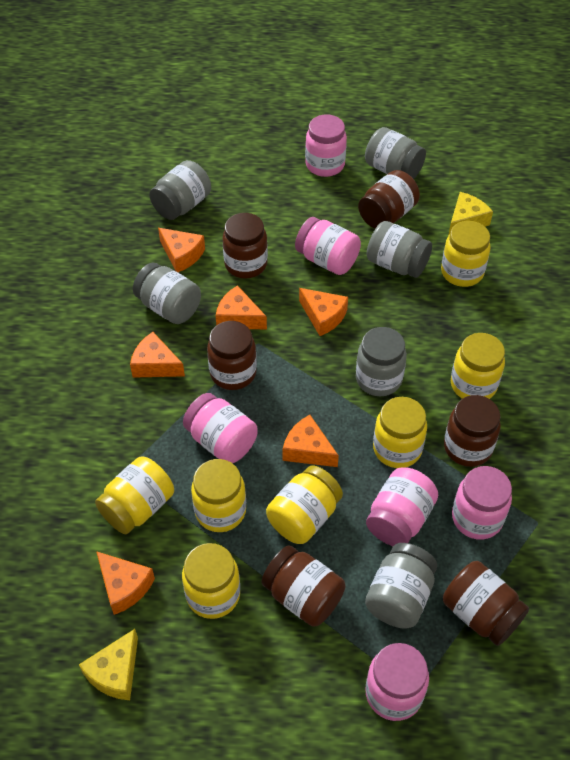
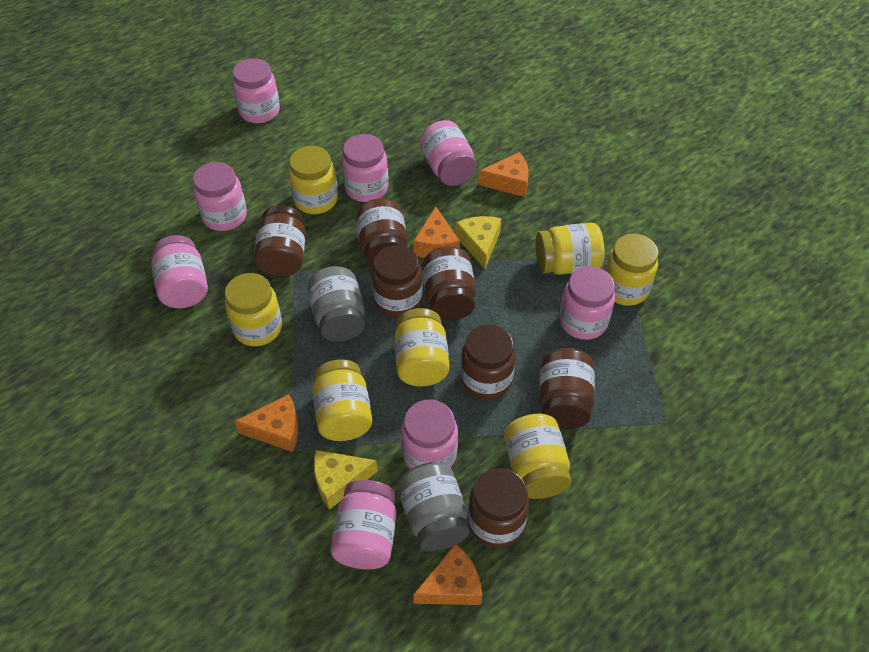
brown jar: 6 -> 7
grey jar: 6 -> 2
orange cheese: 6 -> 4
pink jar: 6 -> 8

